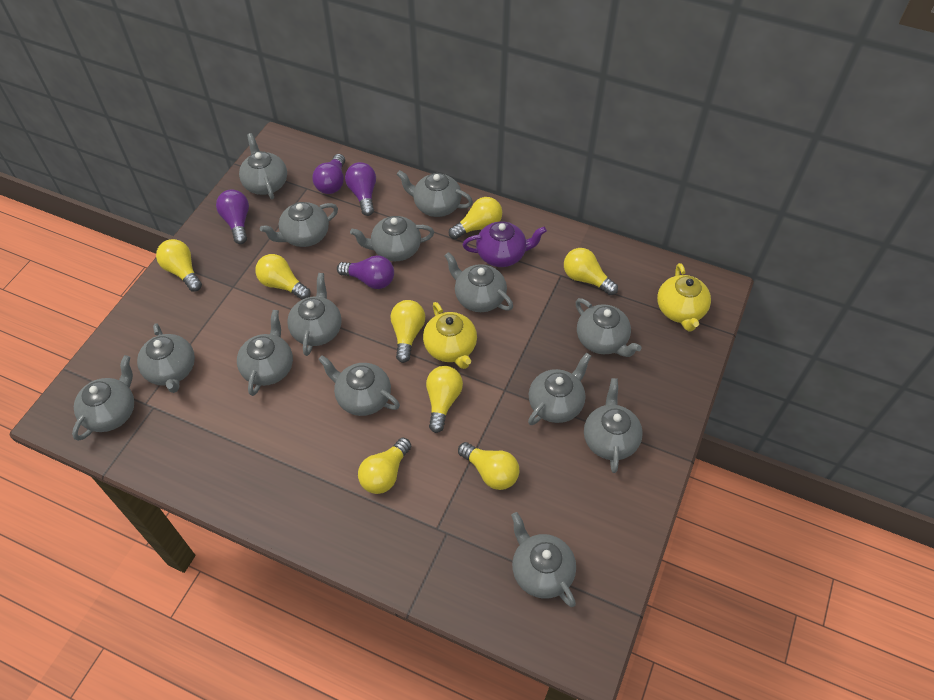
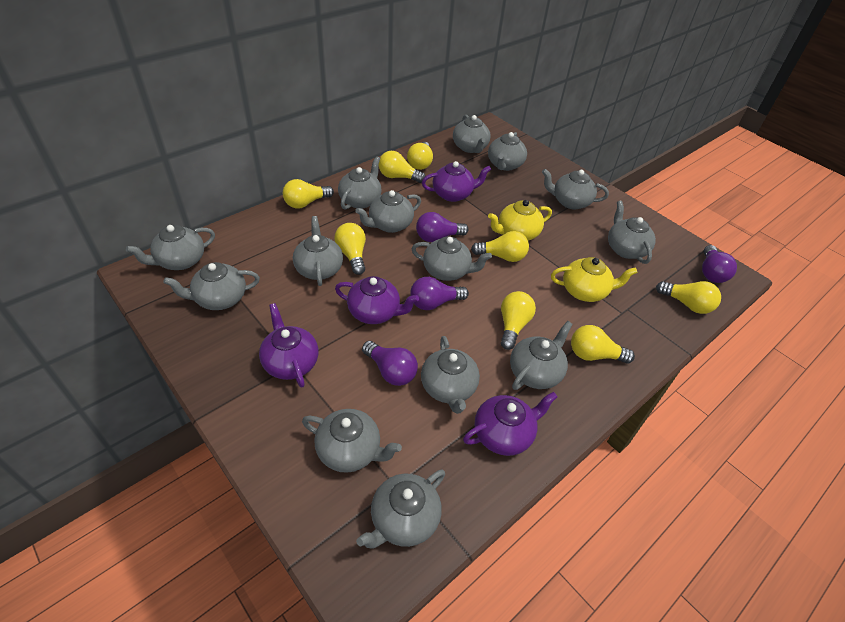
purple teapot: 1 -> 4

